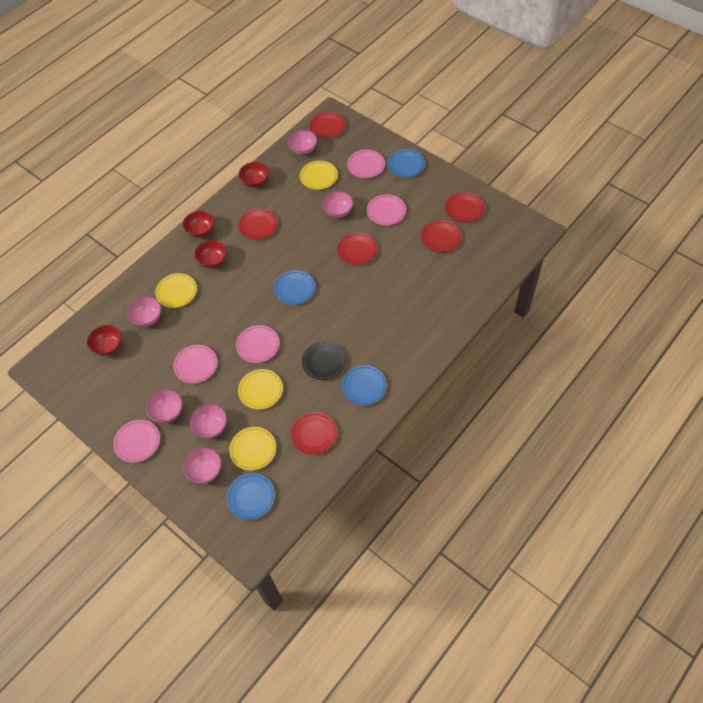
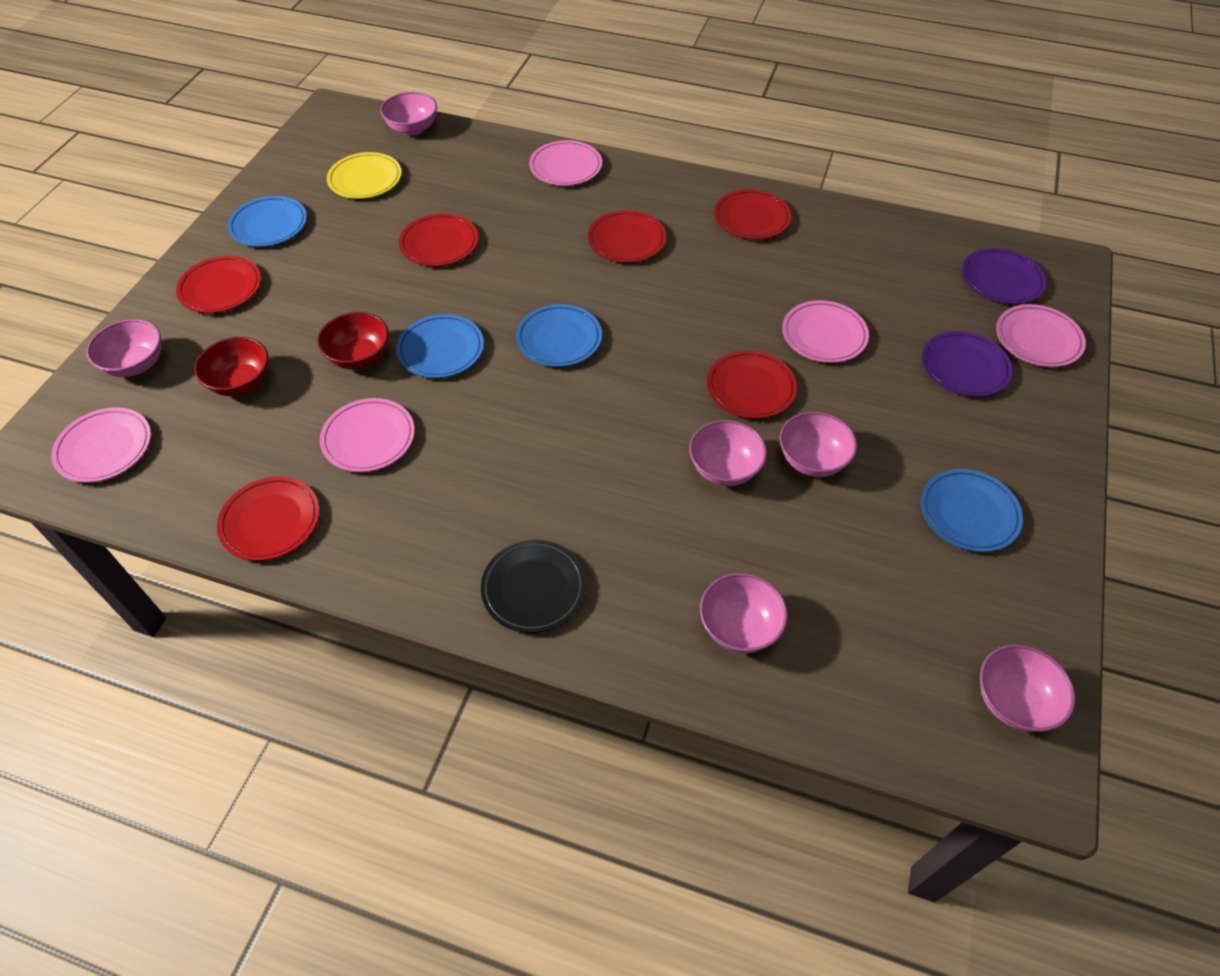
purple plate: 0 -> 2
red bowl: 4 -> 2
yellow plate: 4 -> 1

